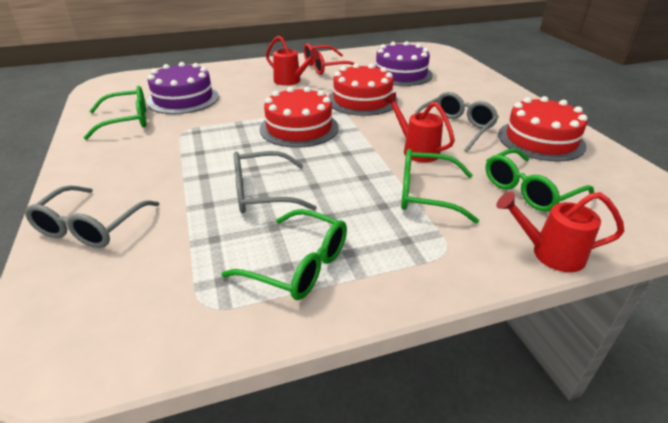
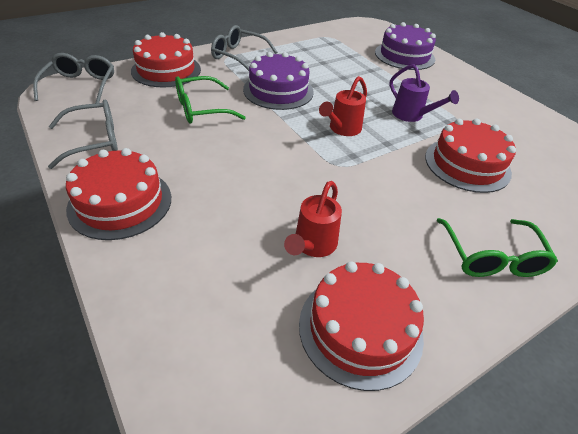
green glasses: 4 -> 2
purple watering can: 0 -> 1
red cake: 3 -> 4
red glasses: 1 -> 0
red watering can: 3 -> 2

